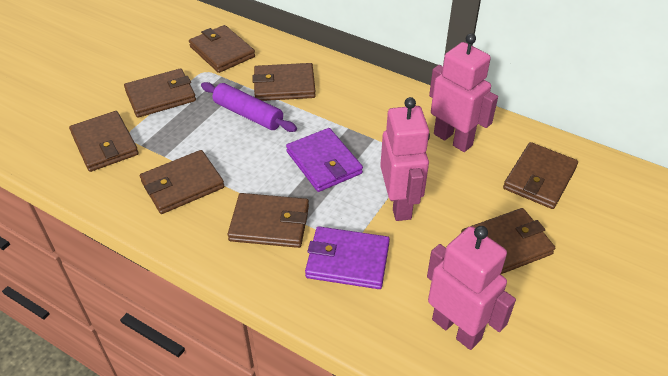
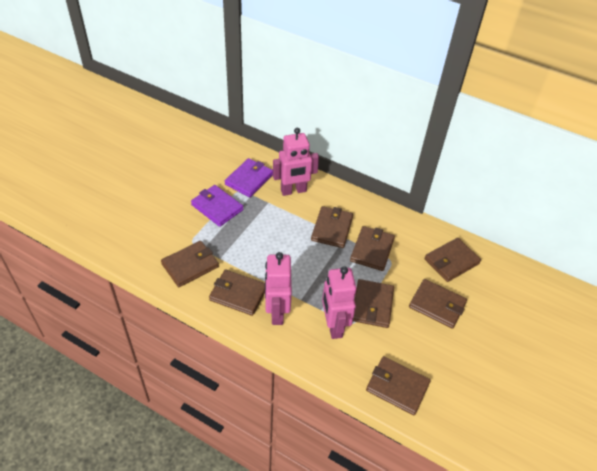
purple rolling pin: 1 -> 0

